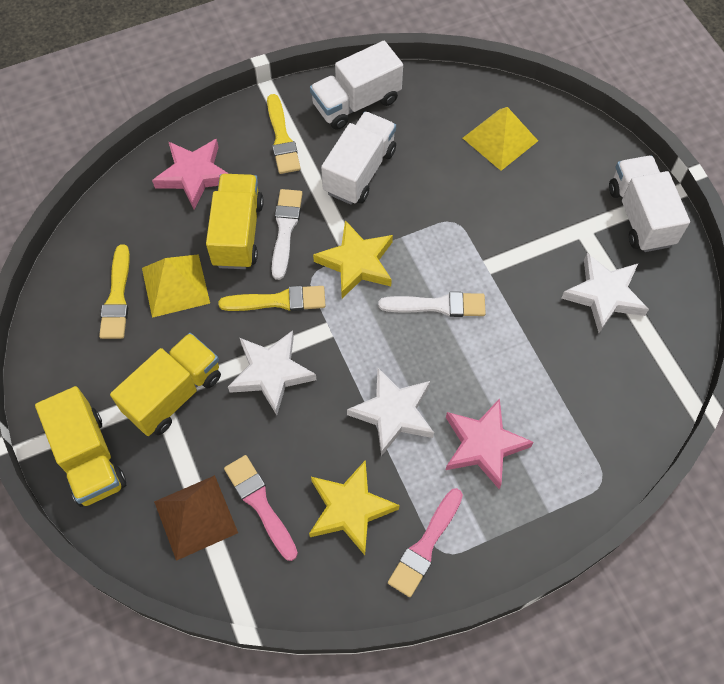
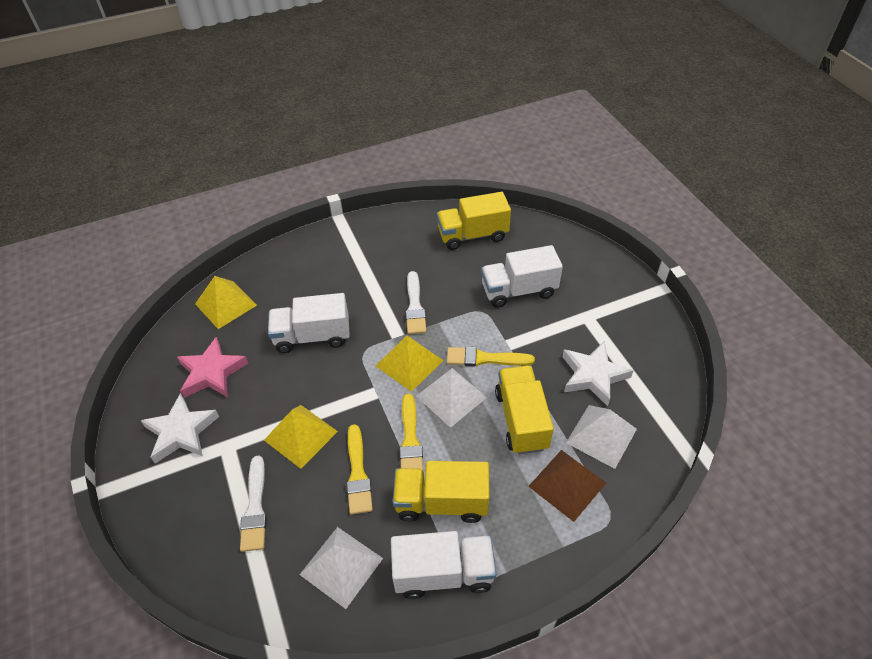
pink brush: 2 -> 0
pink star: 2 -> 1
white pyramid: 0 -> 3
white star: 3 -> 2
yellow pyramid: 2 -> 3
yellow star: 2 -> 0

